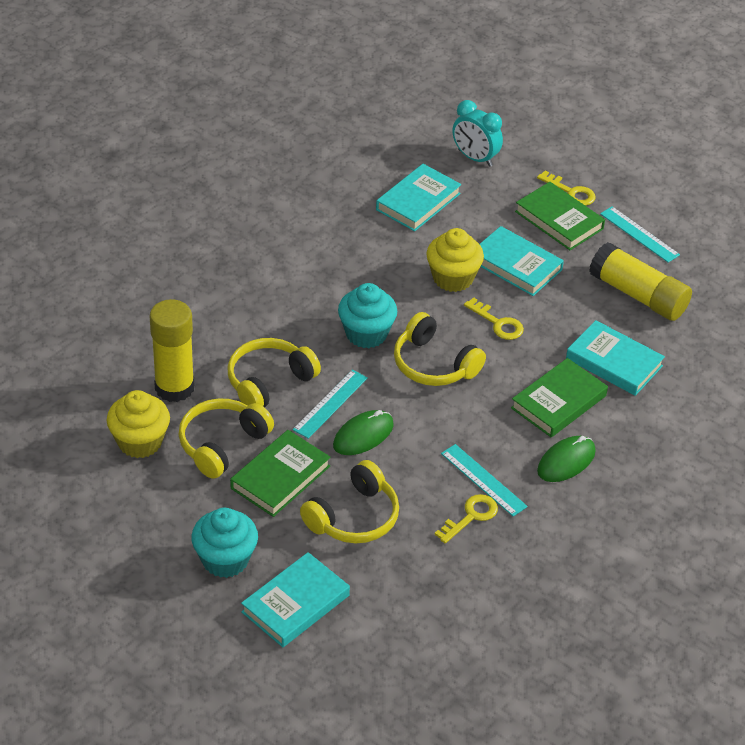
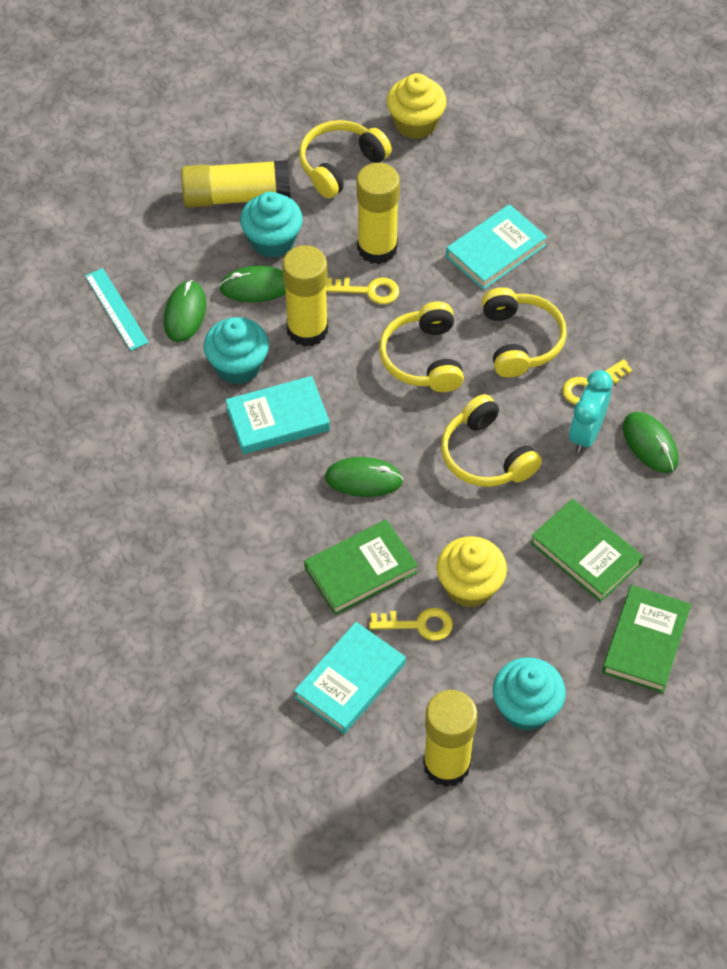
green mouse: 2 -> 4
turquoise book: 4 -> 3
turquoise cupcake: 2 -> 3
turquoise ruler: 3 -> 1
yellow glue stick: 2 -> 4

